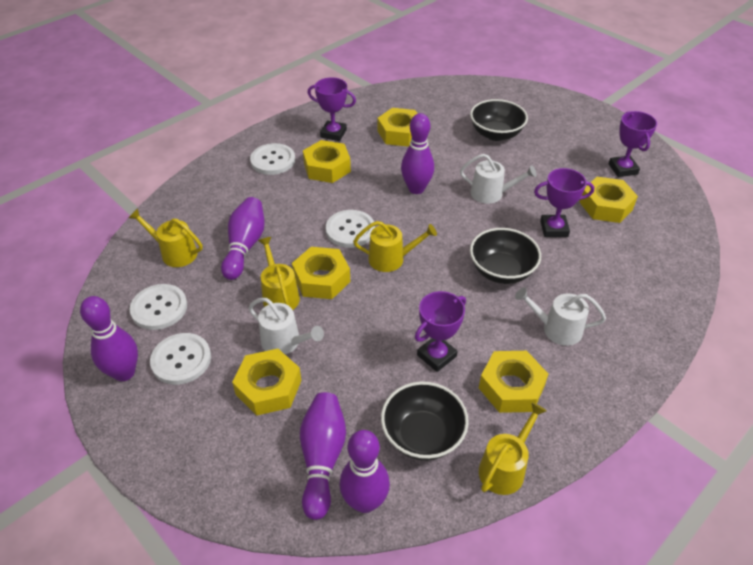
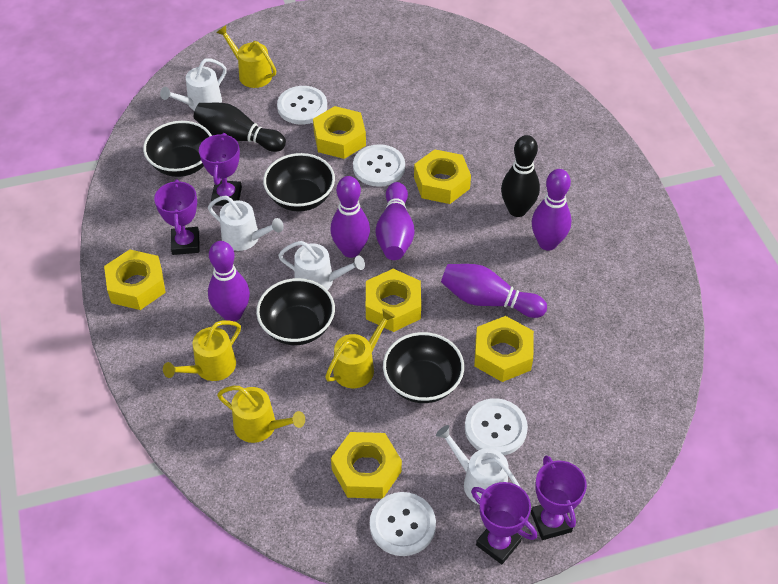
black bowl: 3 -> 4
black bowling pin: 0 -> 2
white watering can: 3 -> 4

